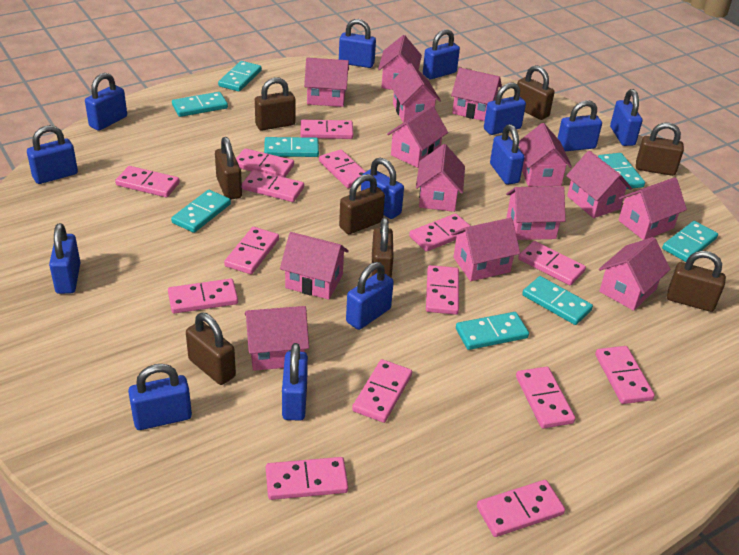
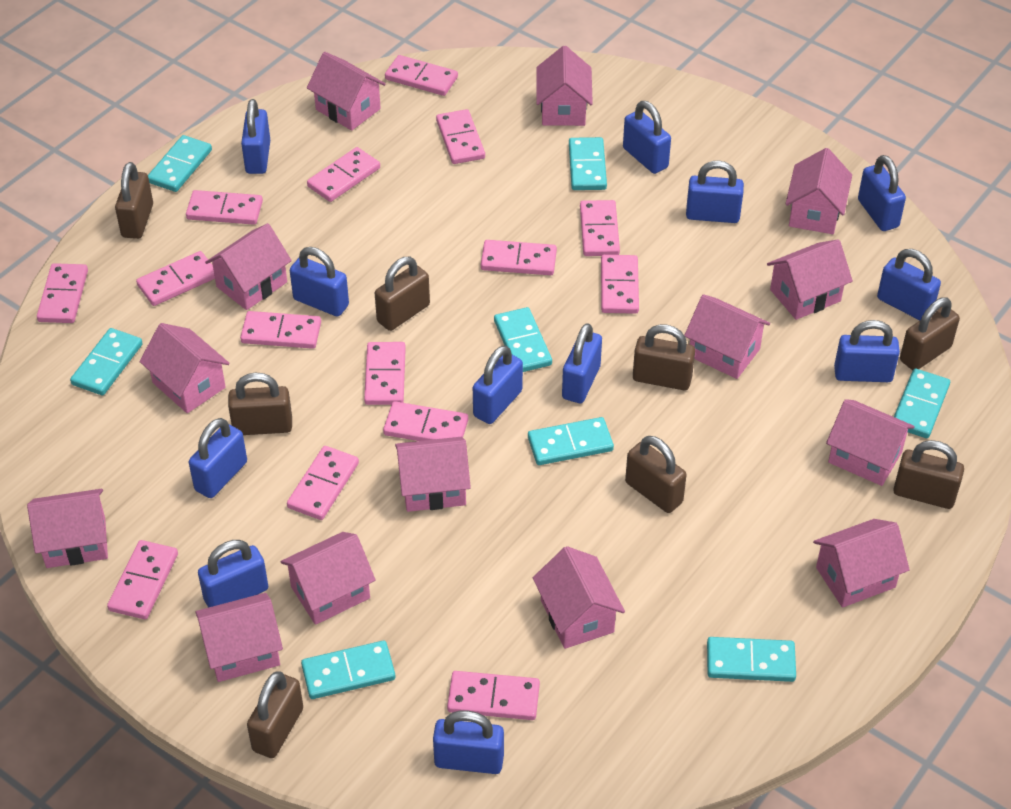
blue padlock: 13 -> 12

